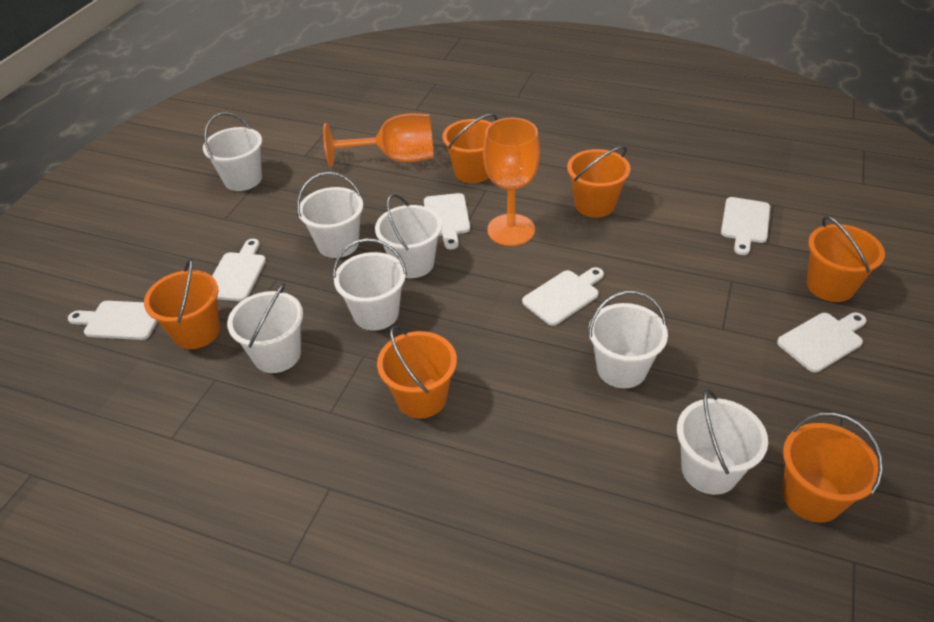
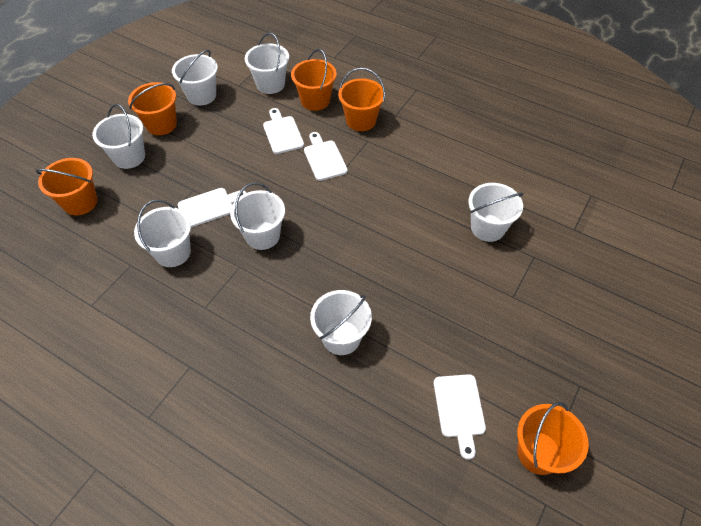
orange bucket: 6 -> 5
orange goblet: 2 -> 0
white cutting board: 6 -> 4

